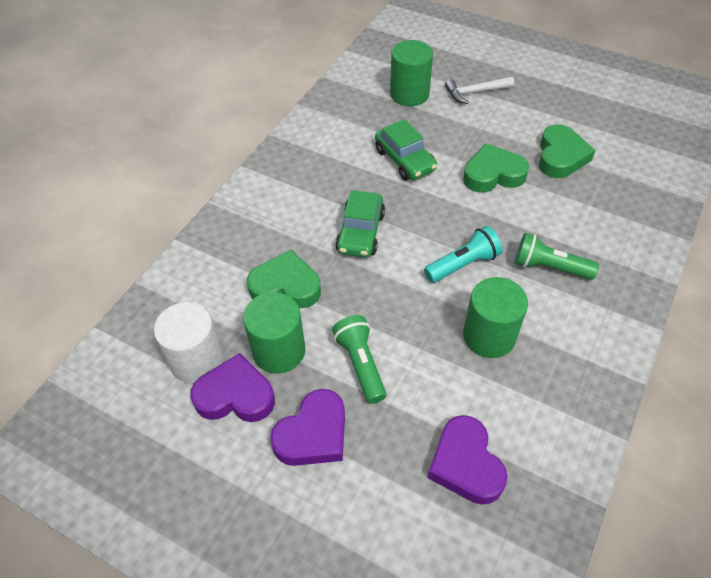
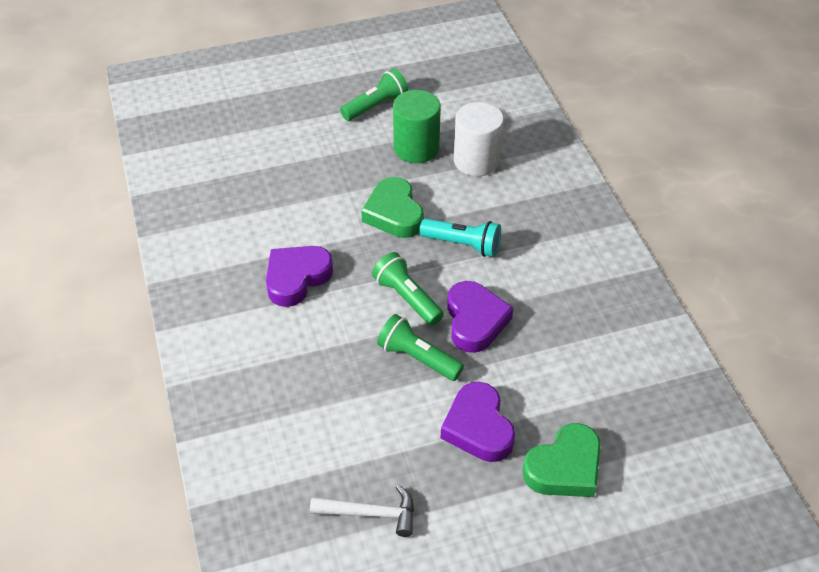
green car: 2 -> 0
green cylinder: 3 -> 1
green flashlight: 2 -> 3
green heart: 3 -> 2

